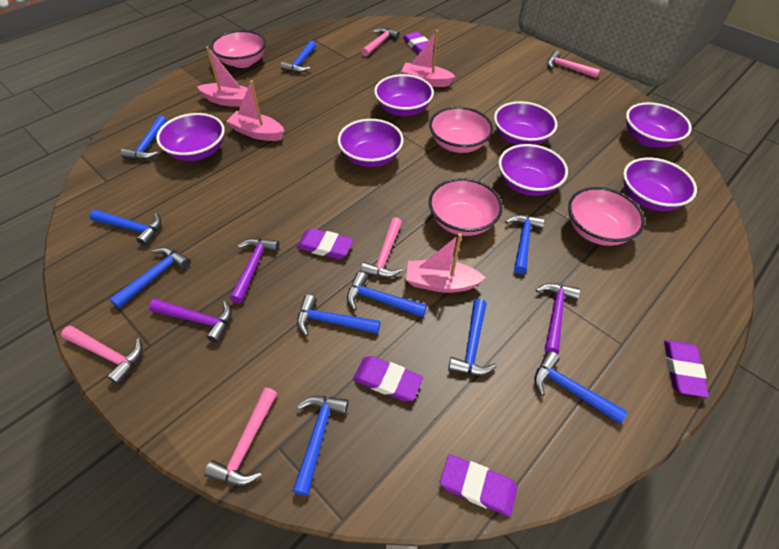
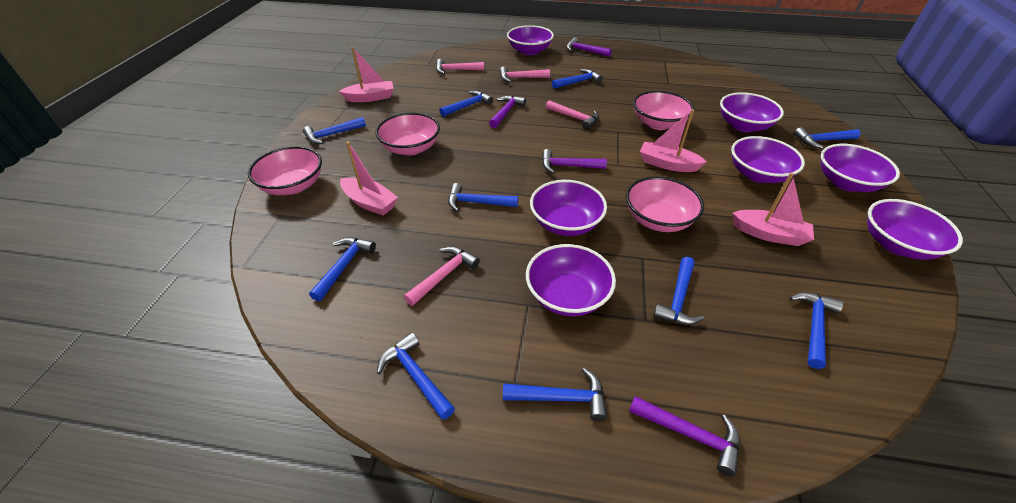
pink hammer: 5 -> 4
purple eraser: 5 -> 0
purple hammer: 3 -> 4

